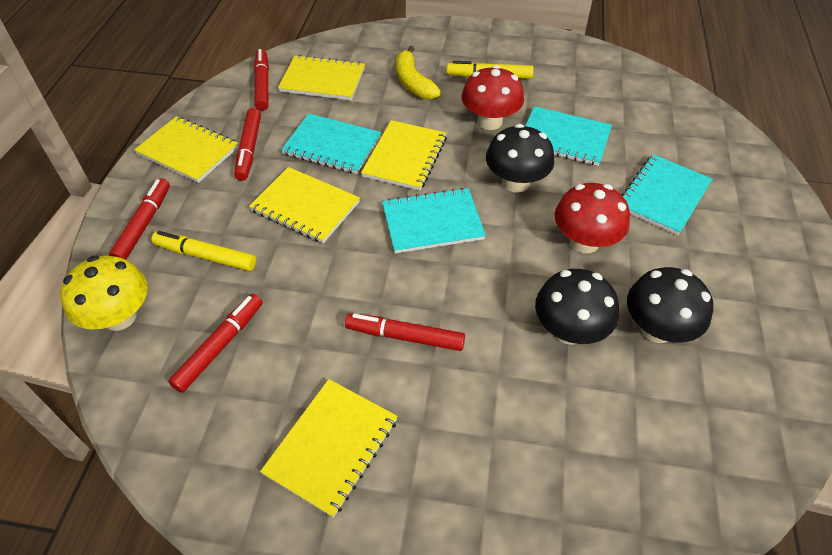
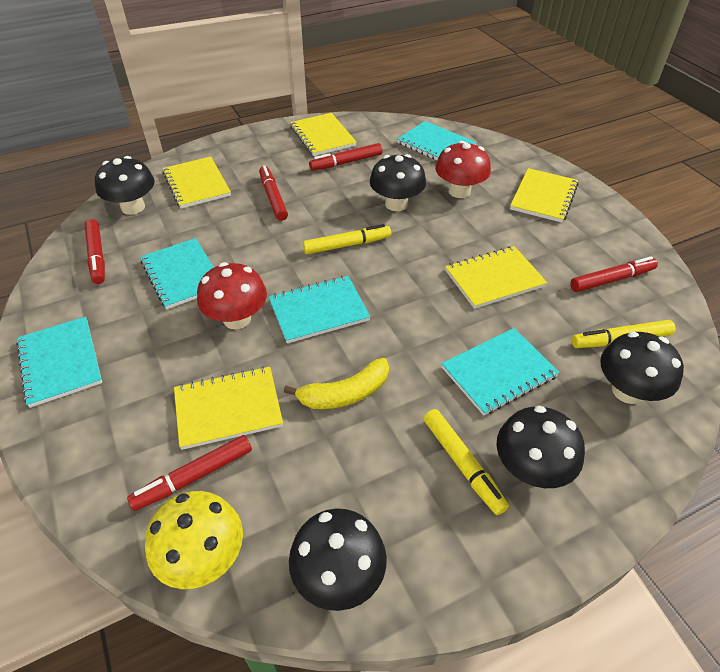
black mushroom: 3 -> 5
turquoise notebook: 4 -> 5
yellow marker: 2 -> 3

